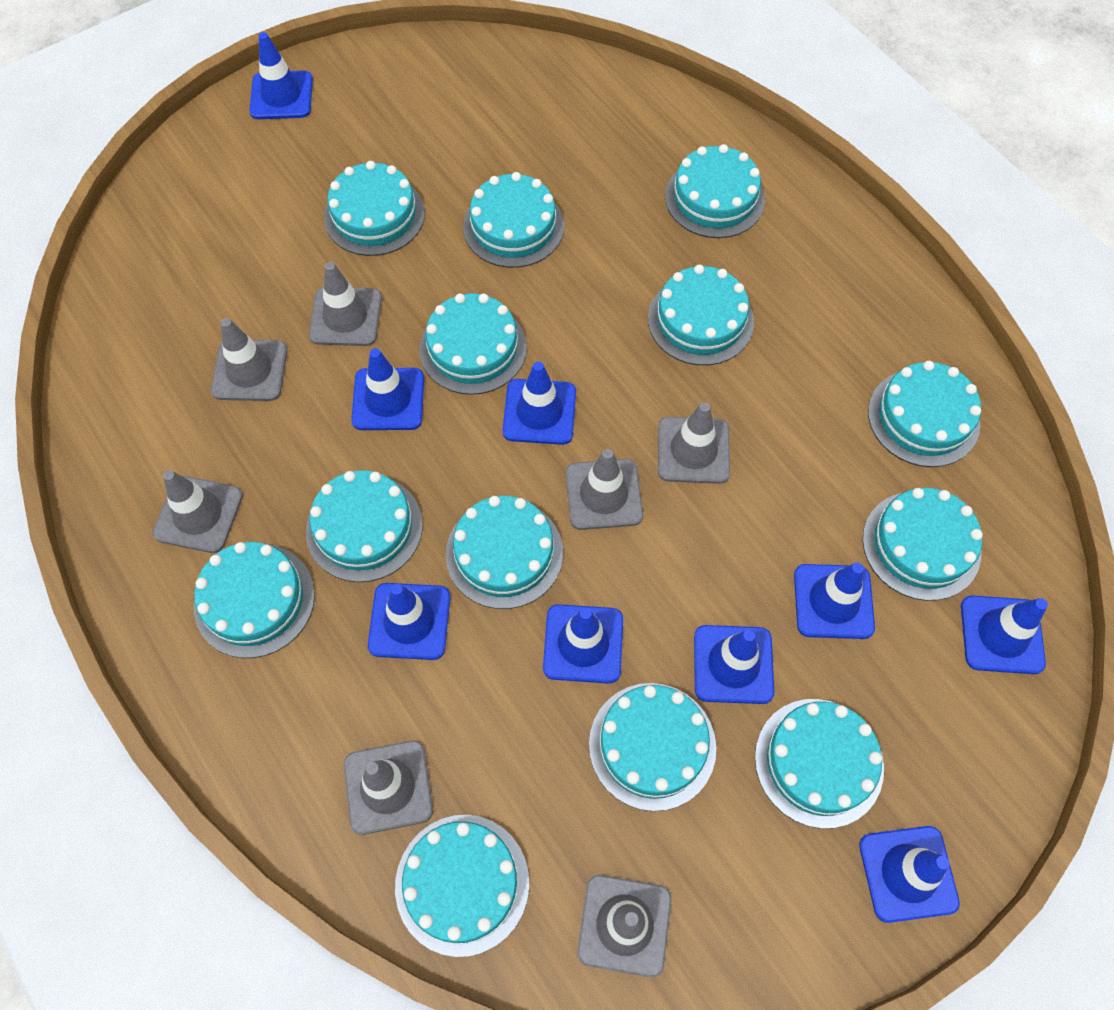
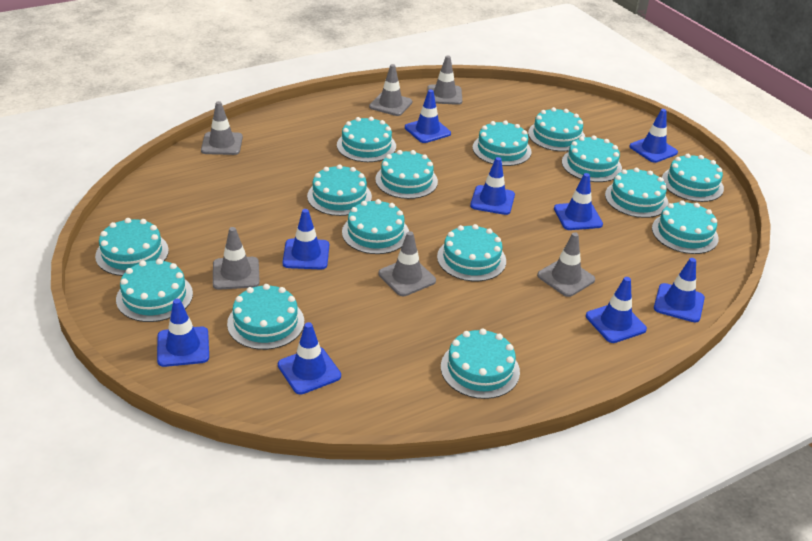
grey traffic cone: 7 -> 6
turquoise cake: 13 -> 15

